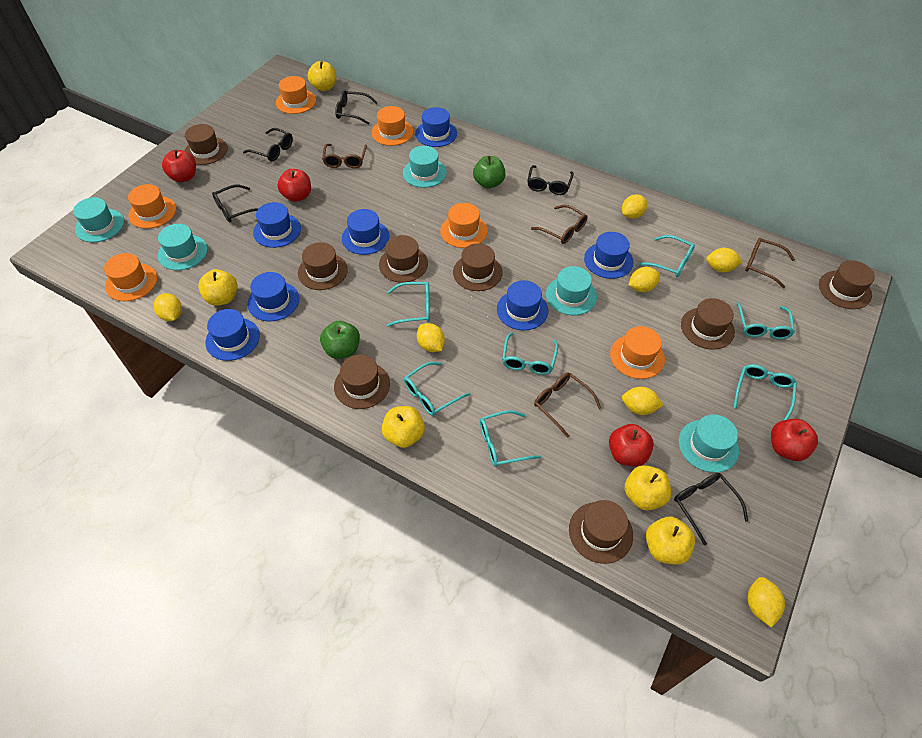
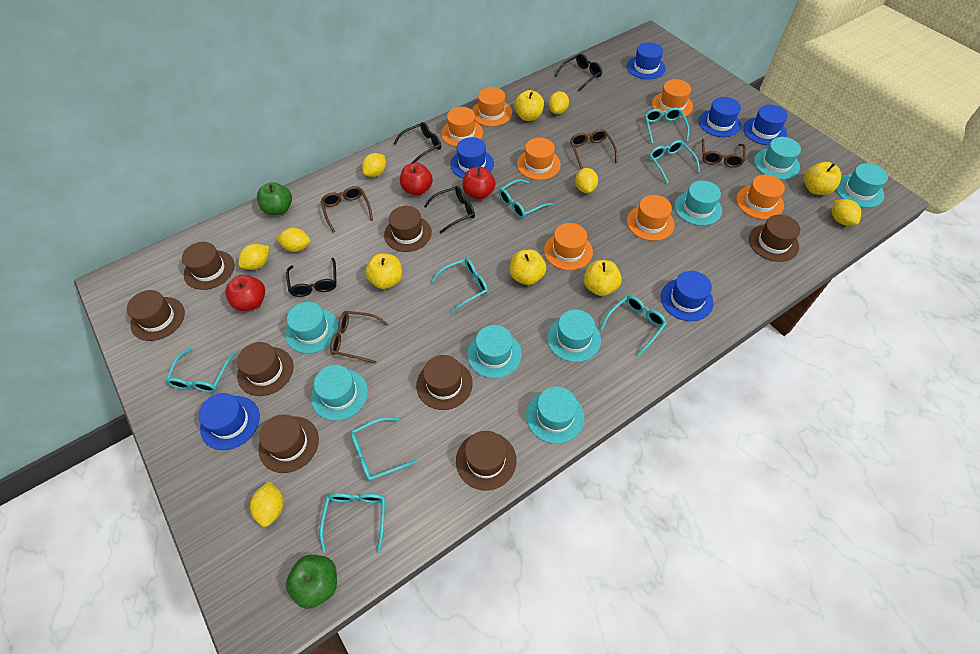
black glasses: 5 -> 4
blue hat: 7 -> 6
orange hat: 6 -> 7
red apple: 4 -> 3
turquoise glasses: 7 -> 8
turquoise hat: 5 -> 8

